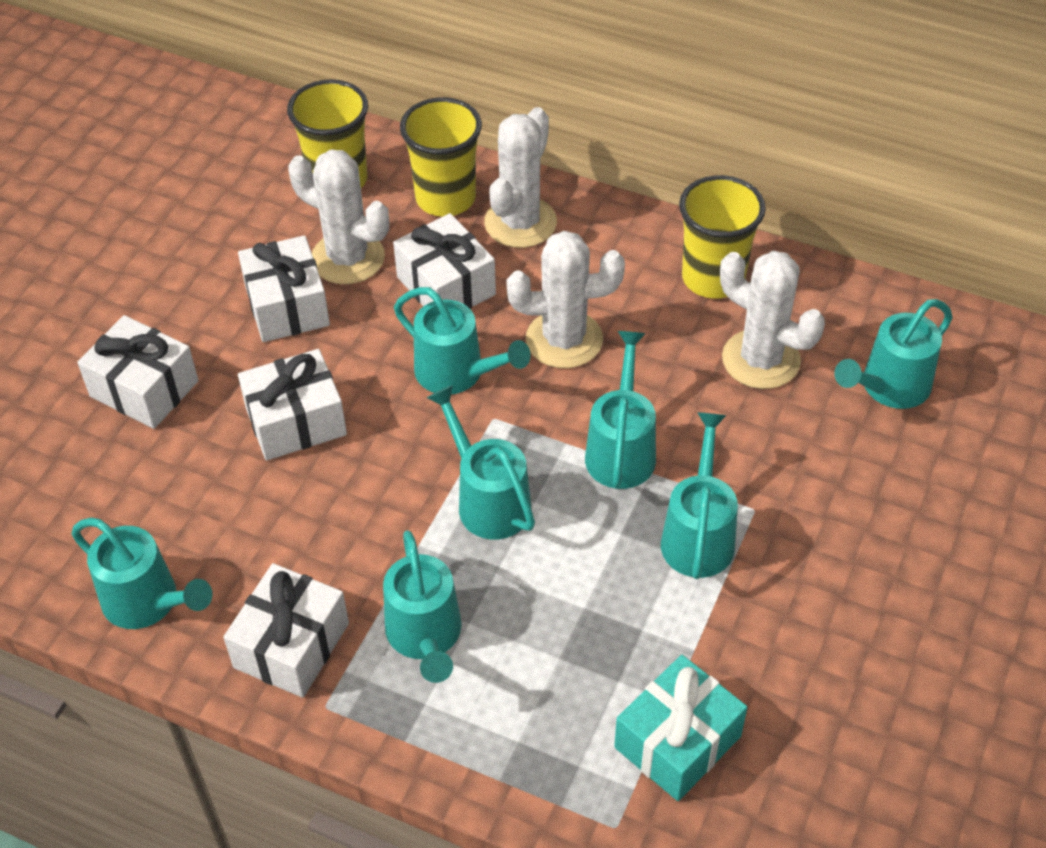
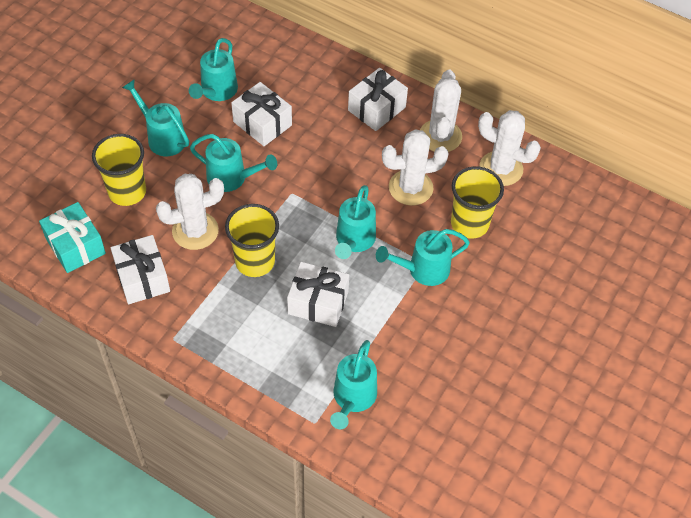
turquoise watering can: 7 -> 6
white gift: 5 -> 4

